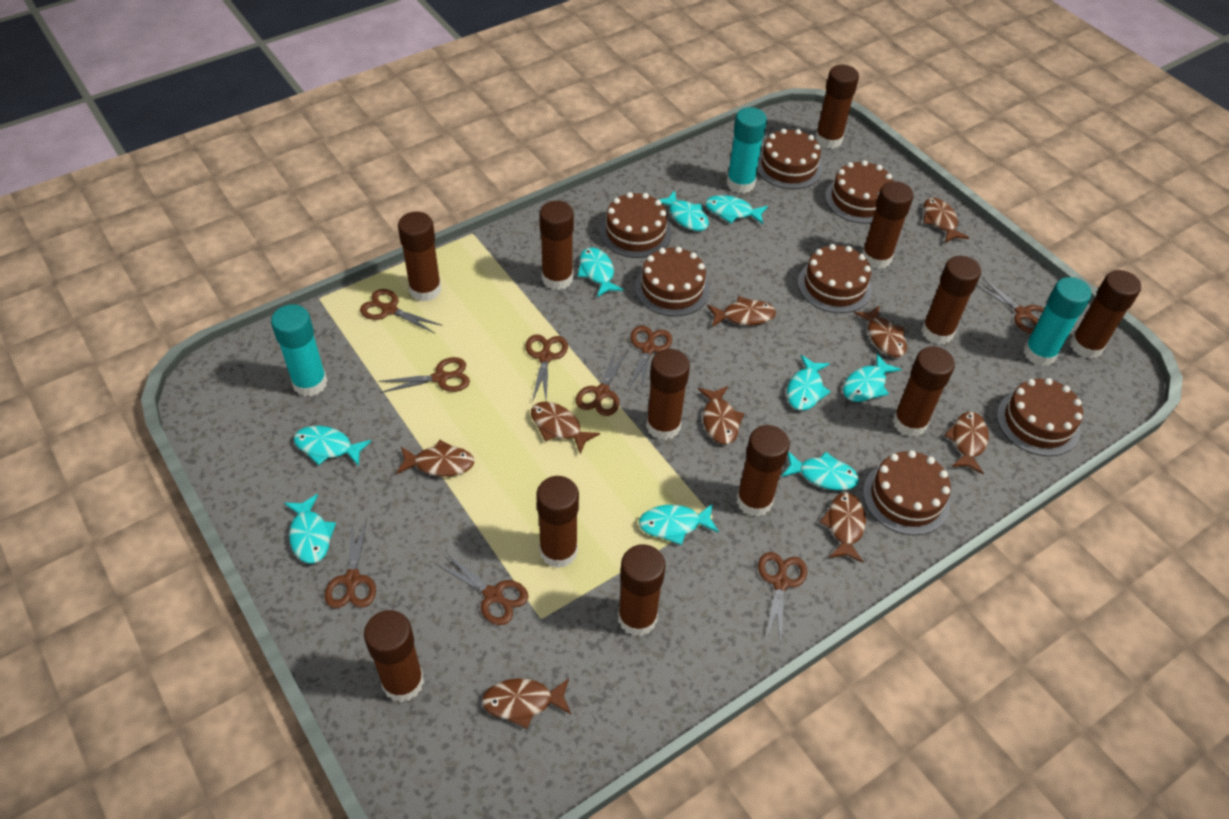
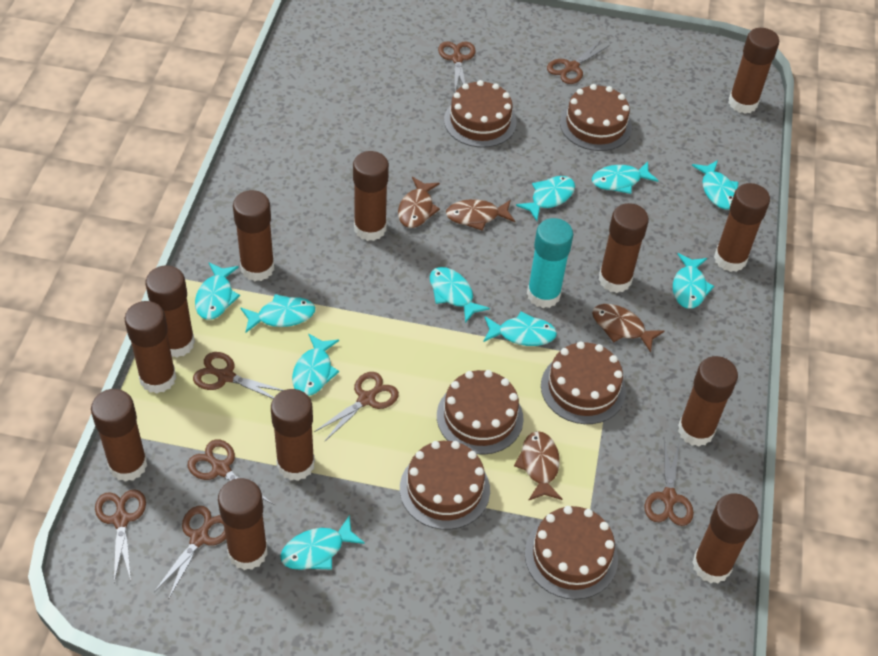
brown cake: 7 -> 6
brown fish: 9 -> 4
brown scissors: 9 -> 8
turquoise fish: 9 -> 10
turquoise glue stick: 3 -> 1

